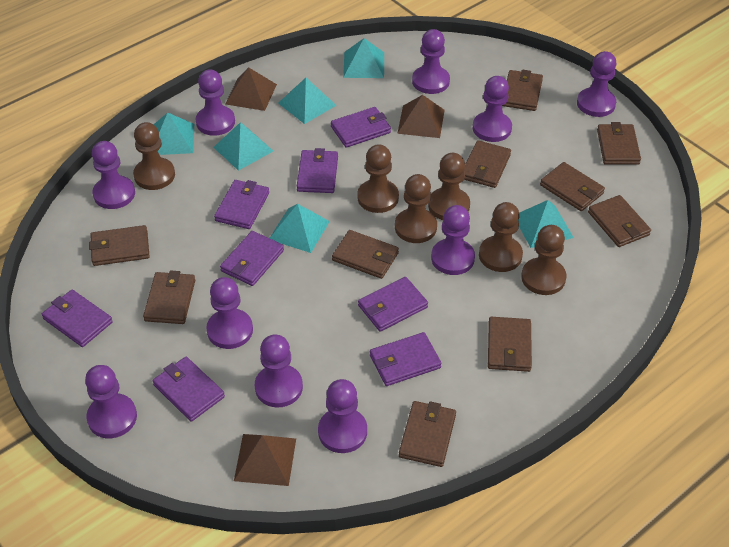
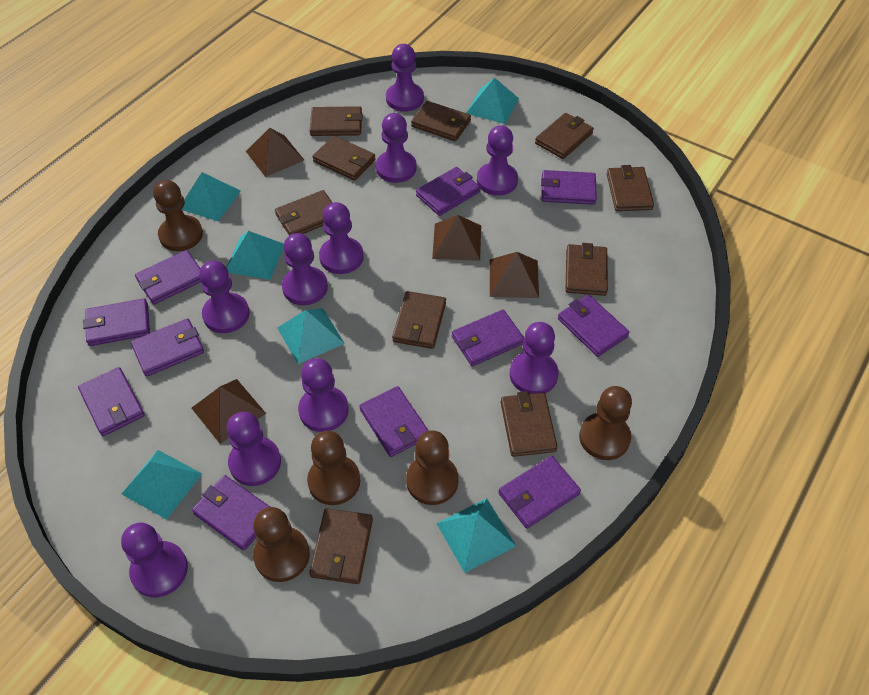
brown pawn: 6 -> 5
brown pyramid: 3 -> 4
purple wallet: 8 -> 11

